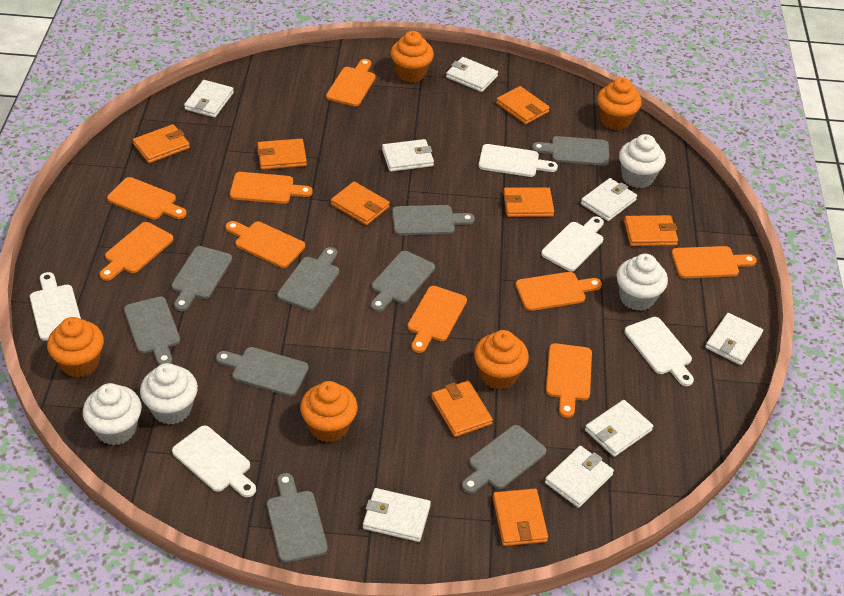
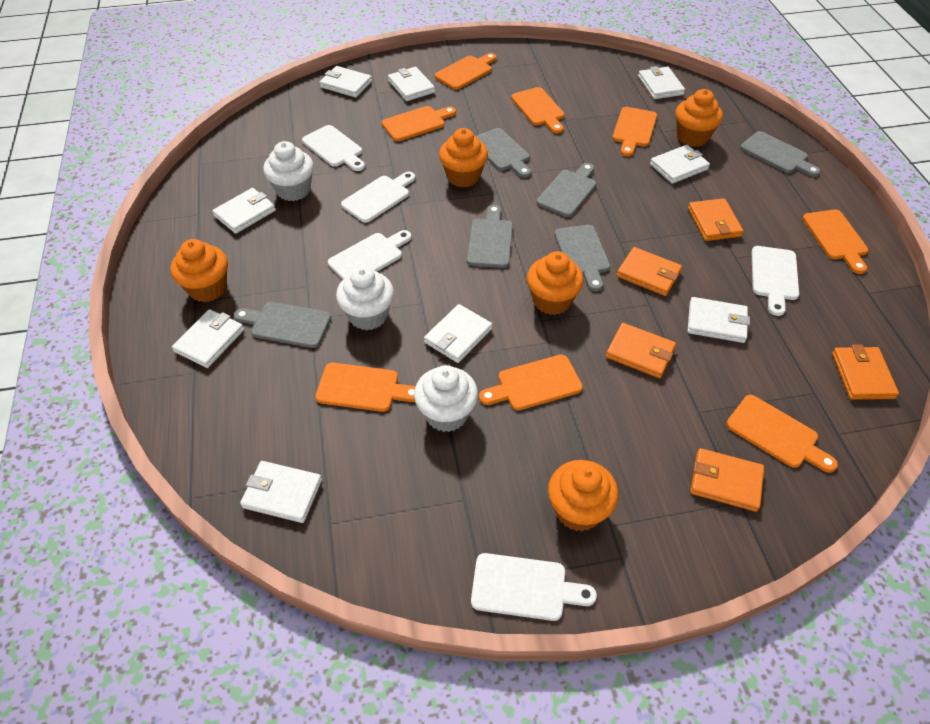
grey cutting board: 9 -> 6
orange cutting board: 9 -> 8
orange wallet: 8 -> 5
white cupcake: 4 -> 3
white wallet: 8 -> 9

